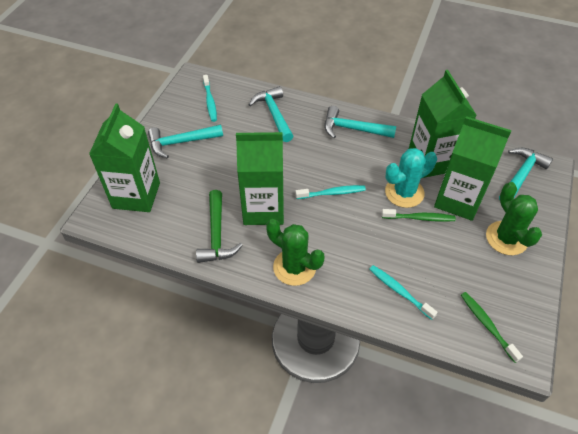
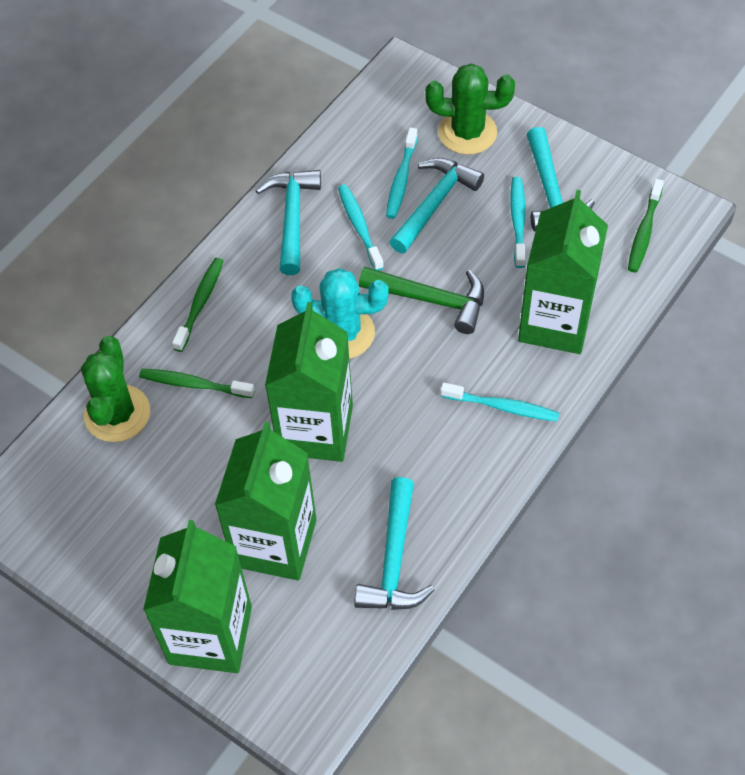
green toothbrush: 2 -> 3
turquoise toothbrush: 3 -> 4

